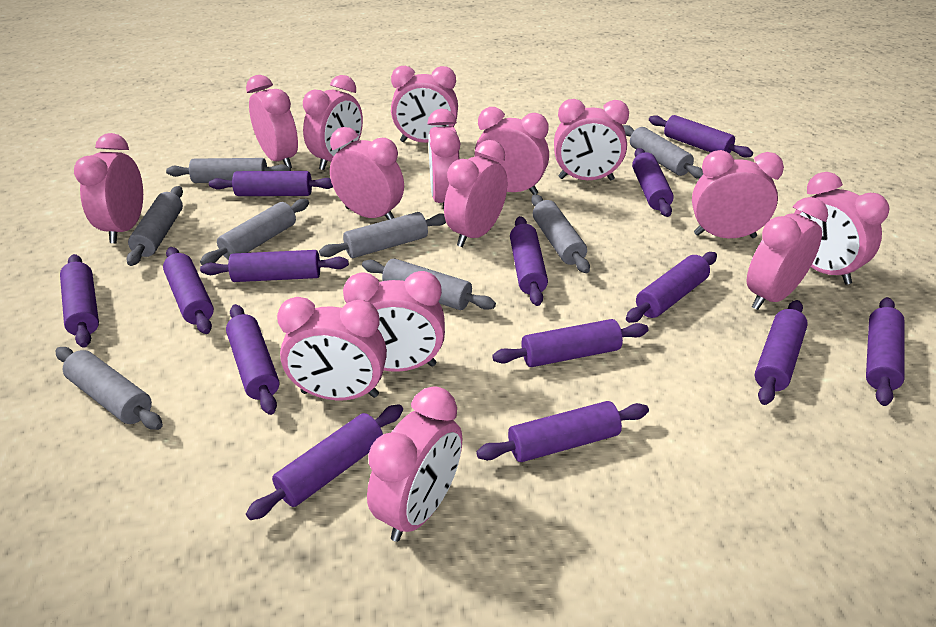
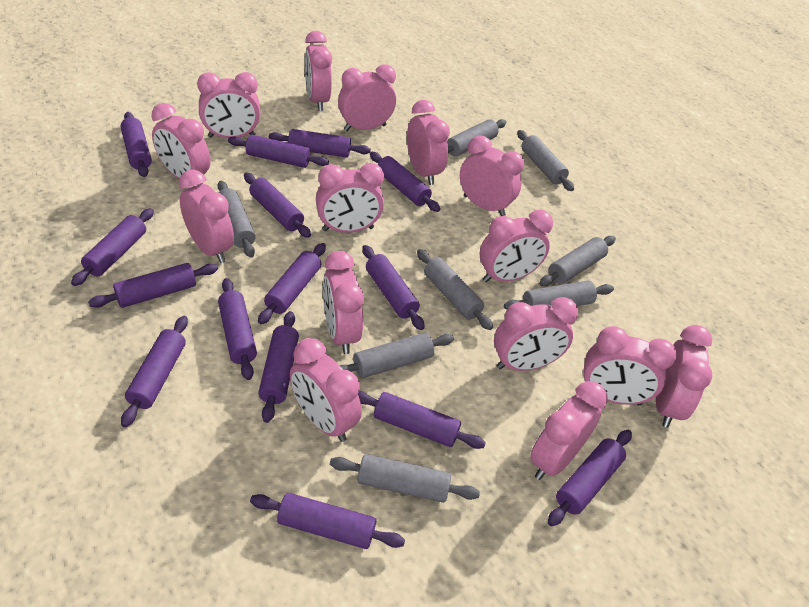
purple rolling pin: 14 -> 15

